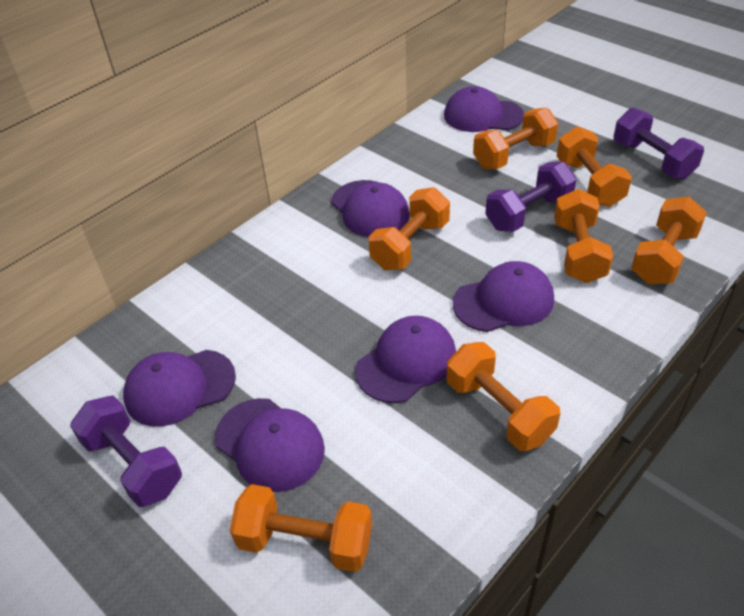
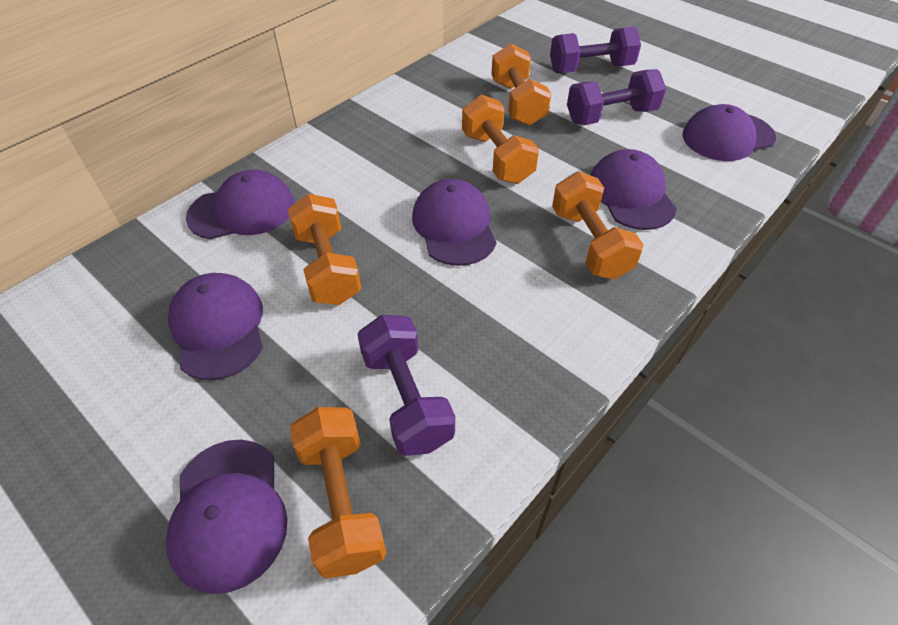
orange dumbbell: 7 -> 5

